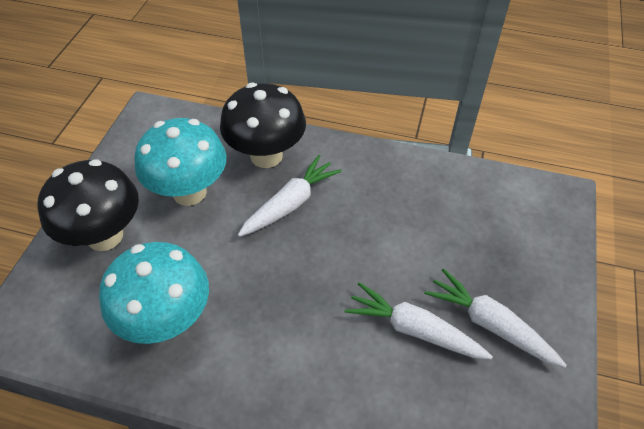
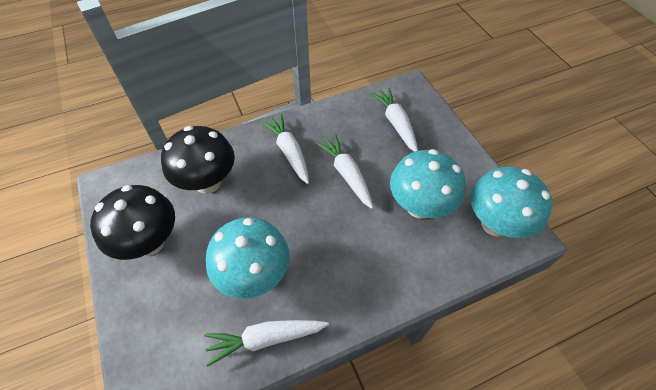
turquoise mushroom: 2 -> 3
white carrot: 3 -> 4

